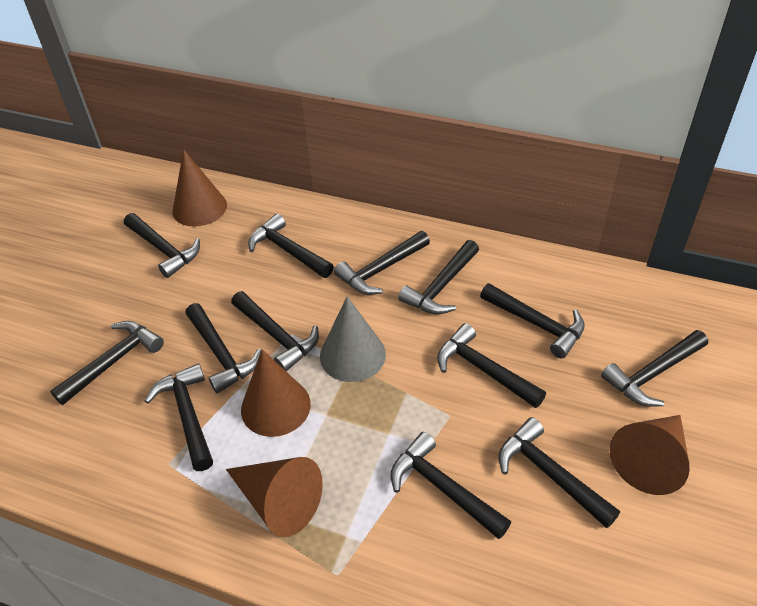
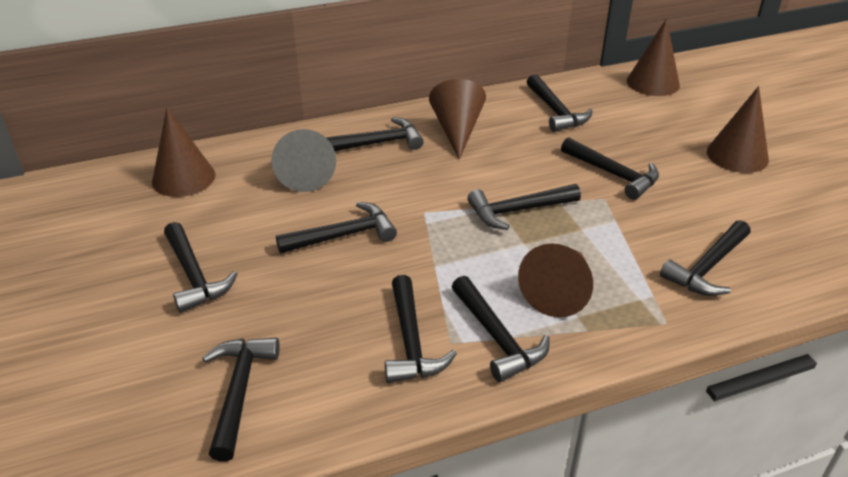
black hammer: 13 -> 10
brown cone: 4 -> 5

